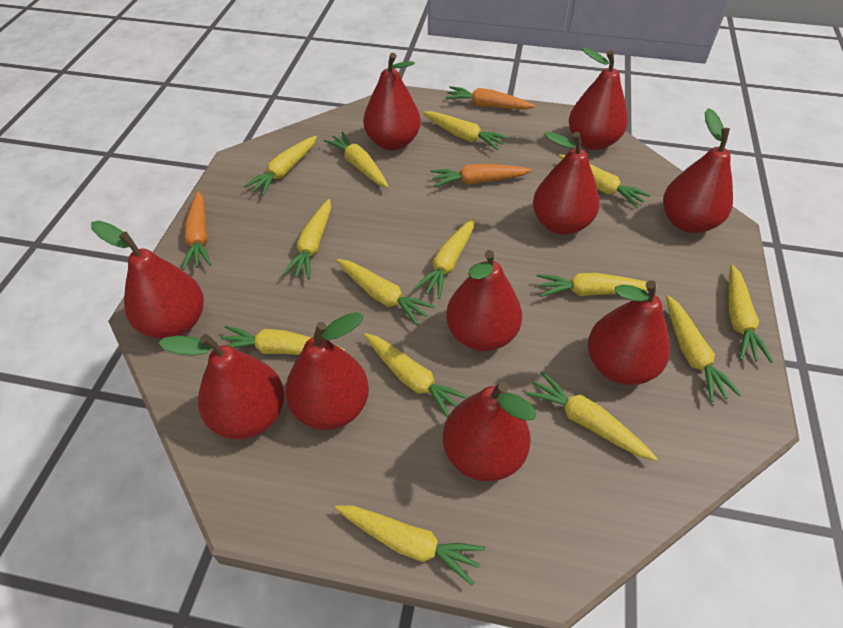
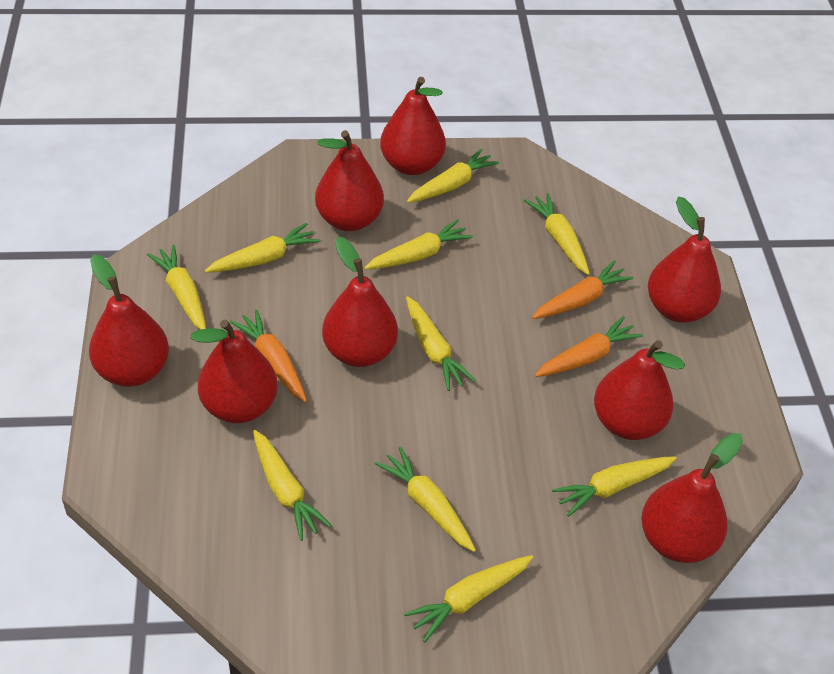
red pear: 10 -> 8
yellow carrot: 14 -> 10

